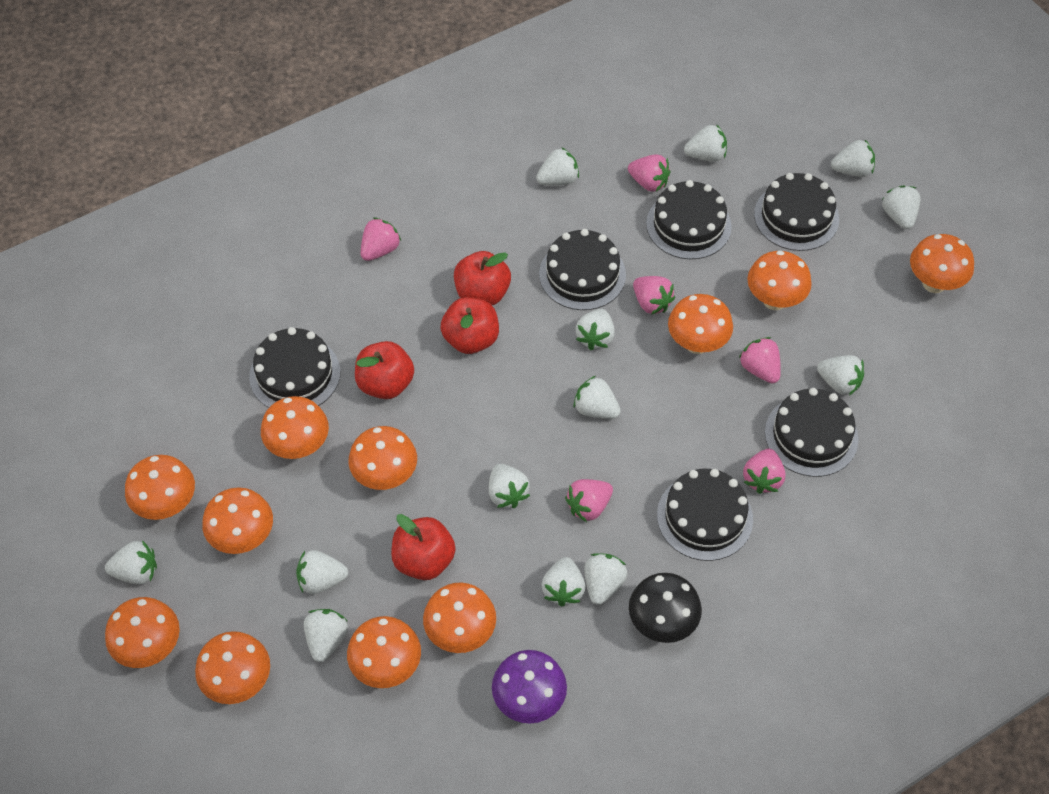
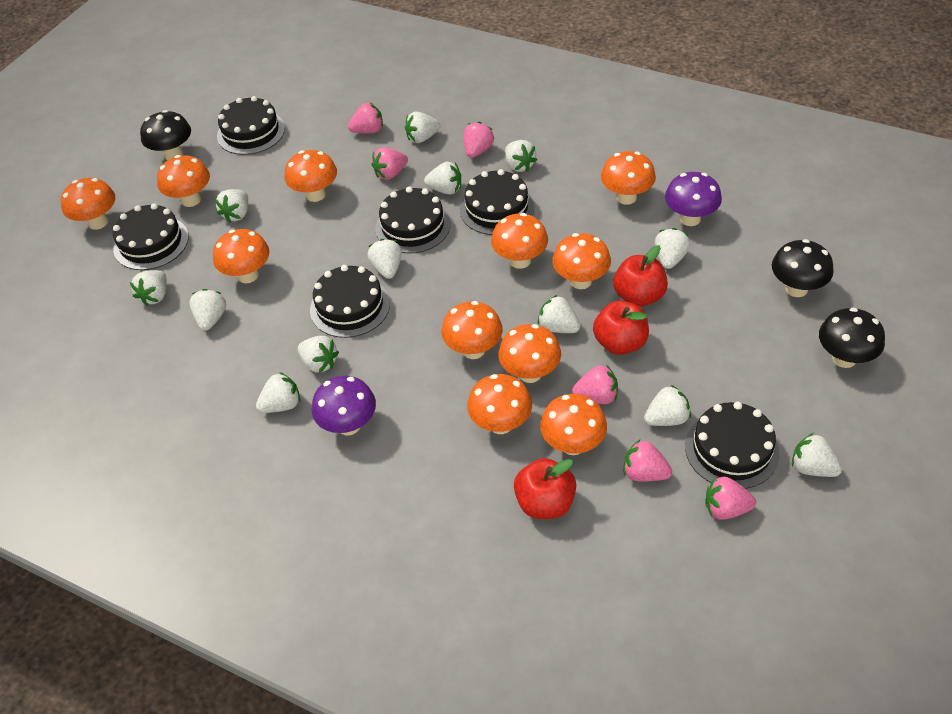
black mushroom: 1 -> 3
purple mushroom: 1 -> 2
red apple: 4 -> 3

